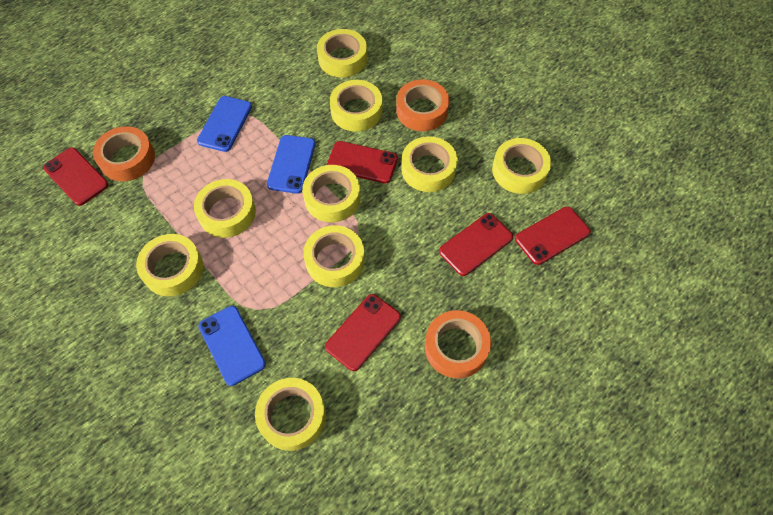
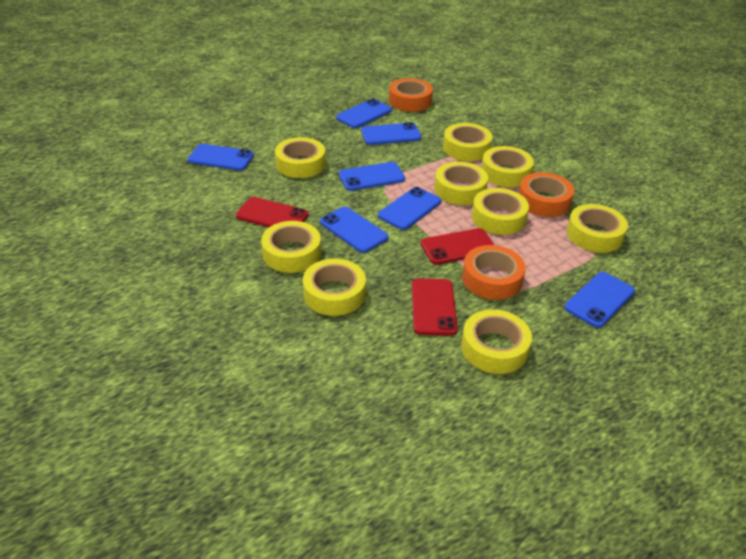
blue phone: 3 -> 7
red phone: 5 -> 3

